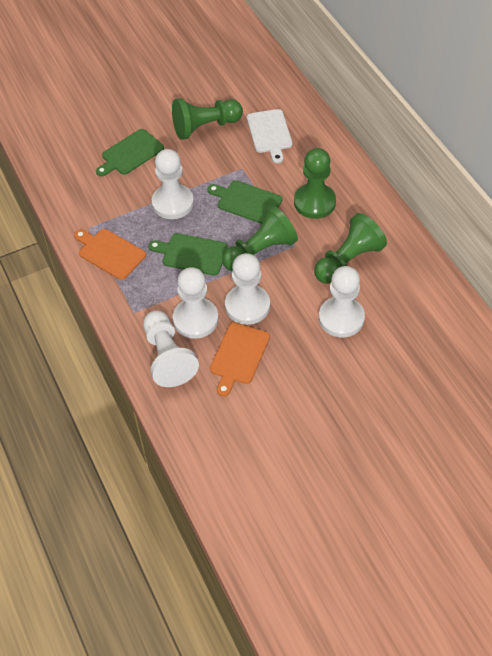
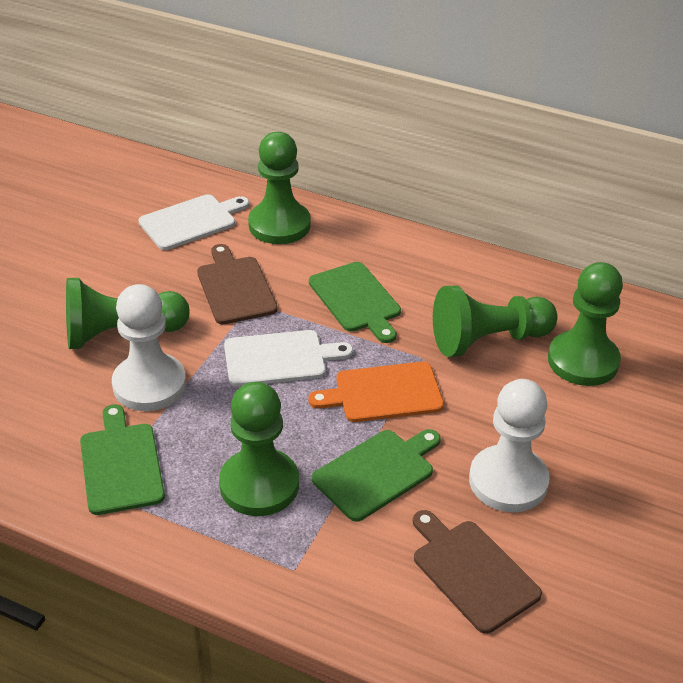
brown cutting board: 0 -> 2
green pawn: 4 -> 5
orange cutting board: 2 -> 1
white cutting board: 1 -> 2
white pawn: 5 -> 2

